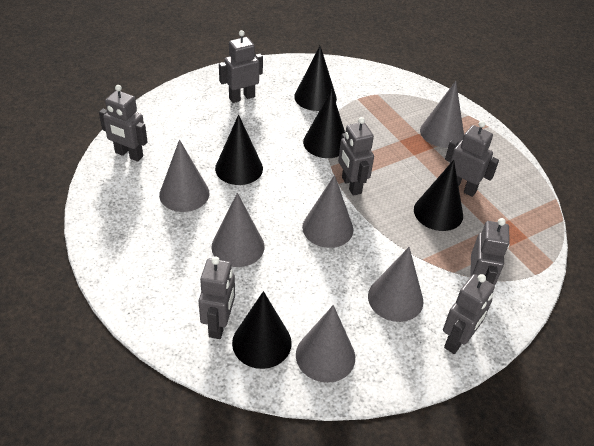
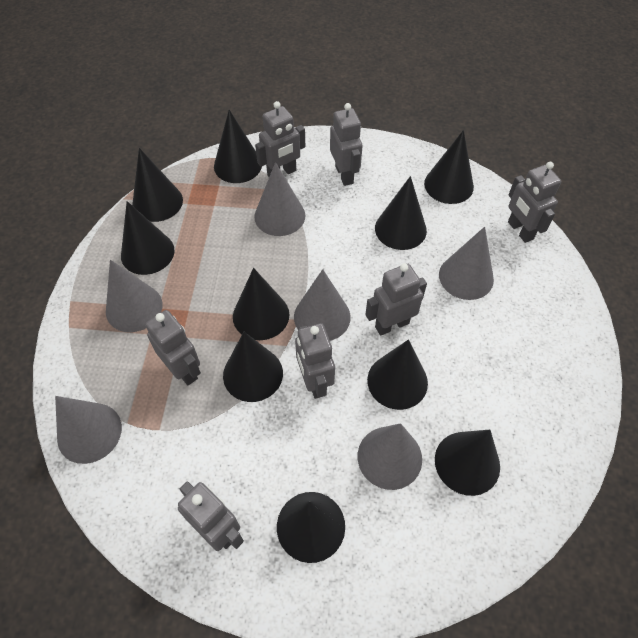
black cone: 5 -> 10

